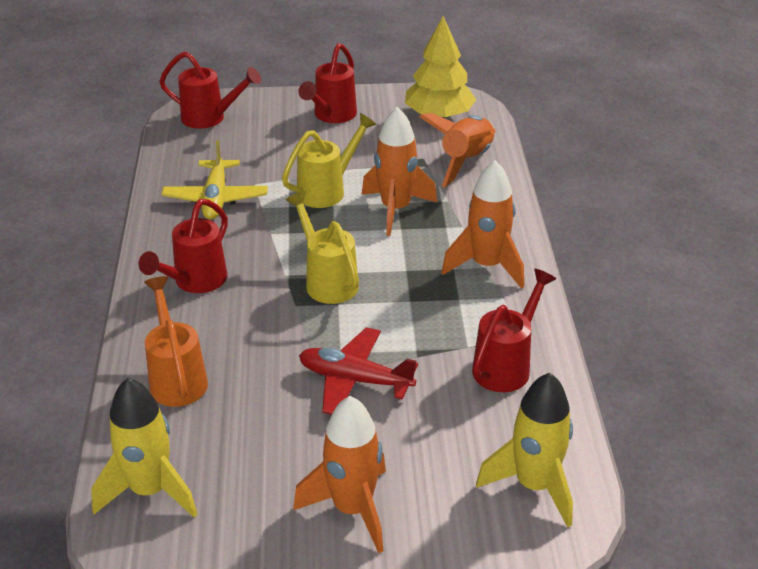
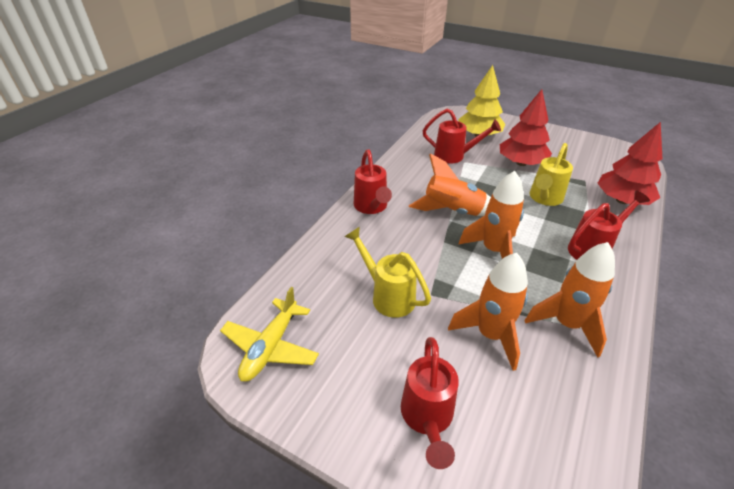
orange watering can: 1 -> 0
red plane: 1 -> 0
red tree: 0 -> 2
yellow rocket: 2 -> 0

